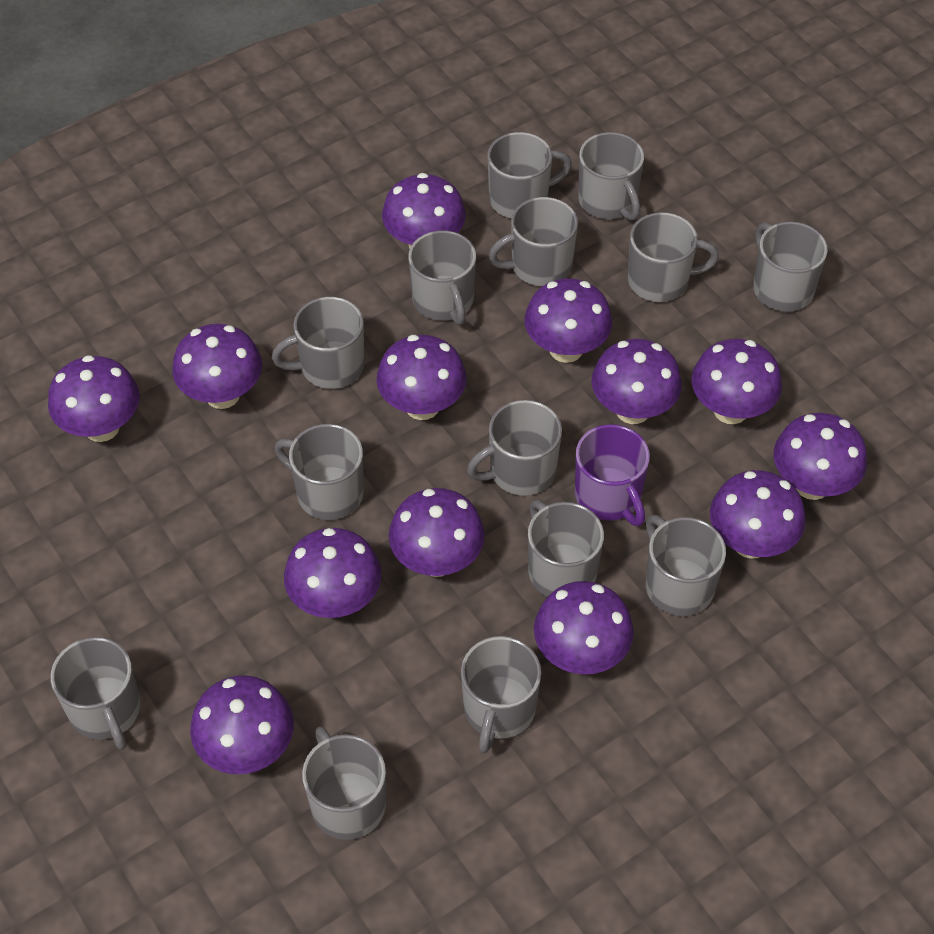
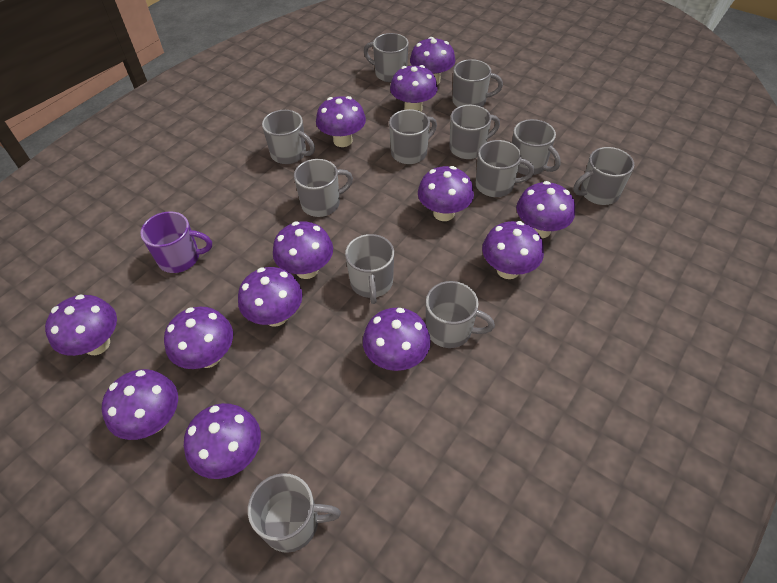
grey mug: 14 -> 12

